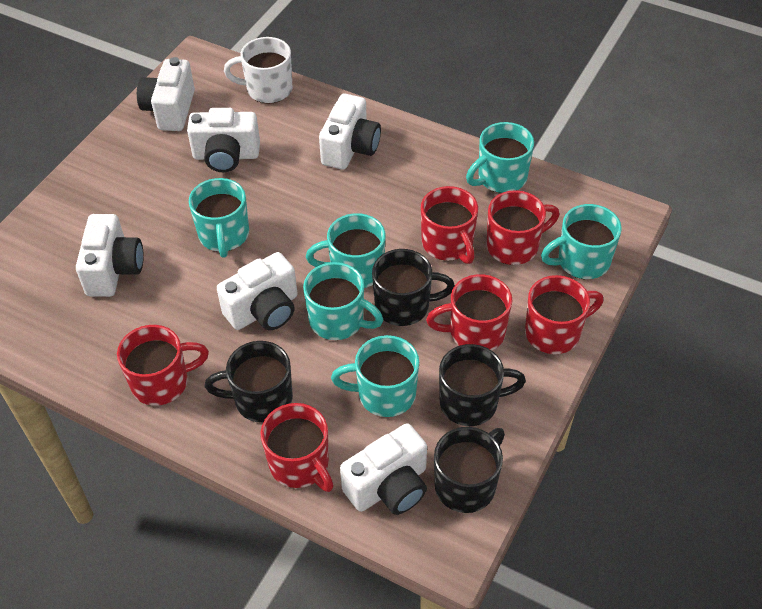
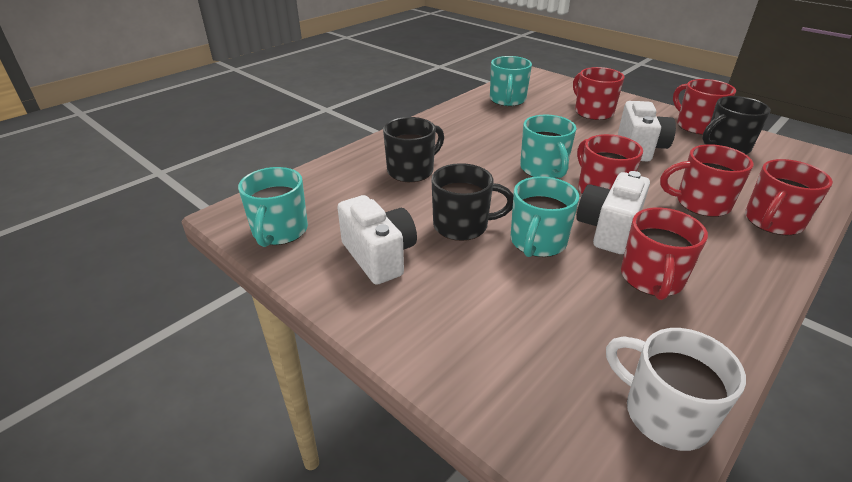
black mug: 4 -> 3
turquoise mug: 6 -> 4
white camera: 6 -> 3

